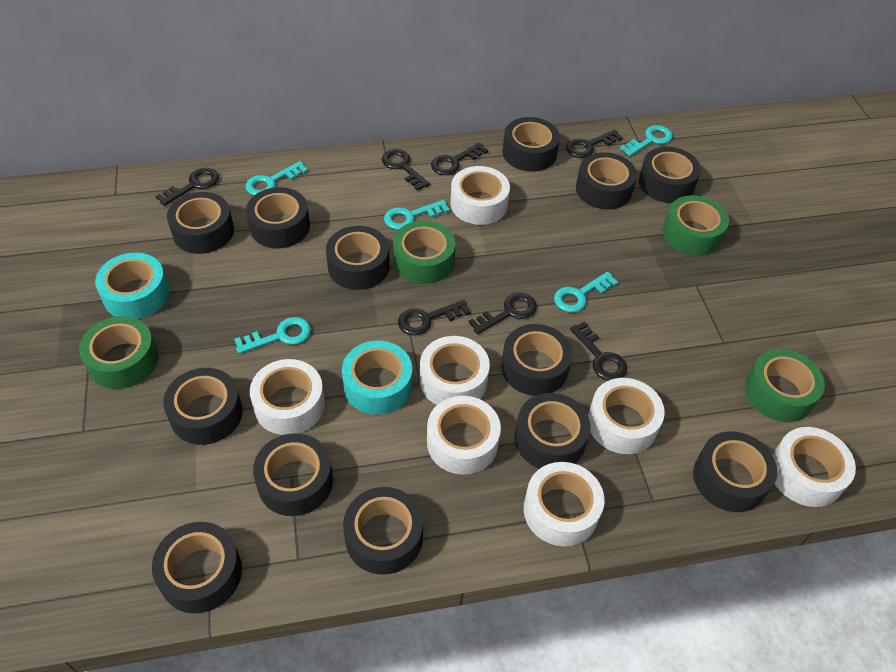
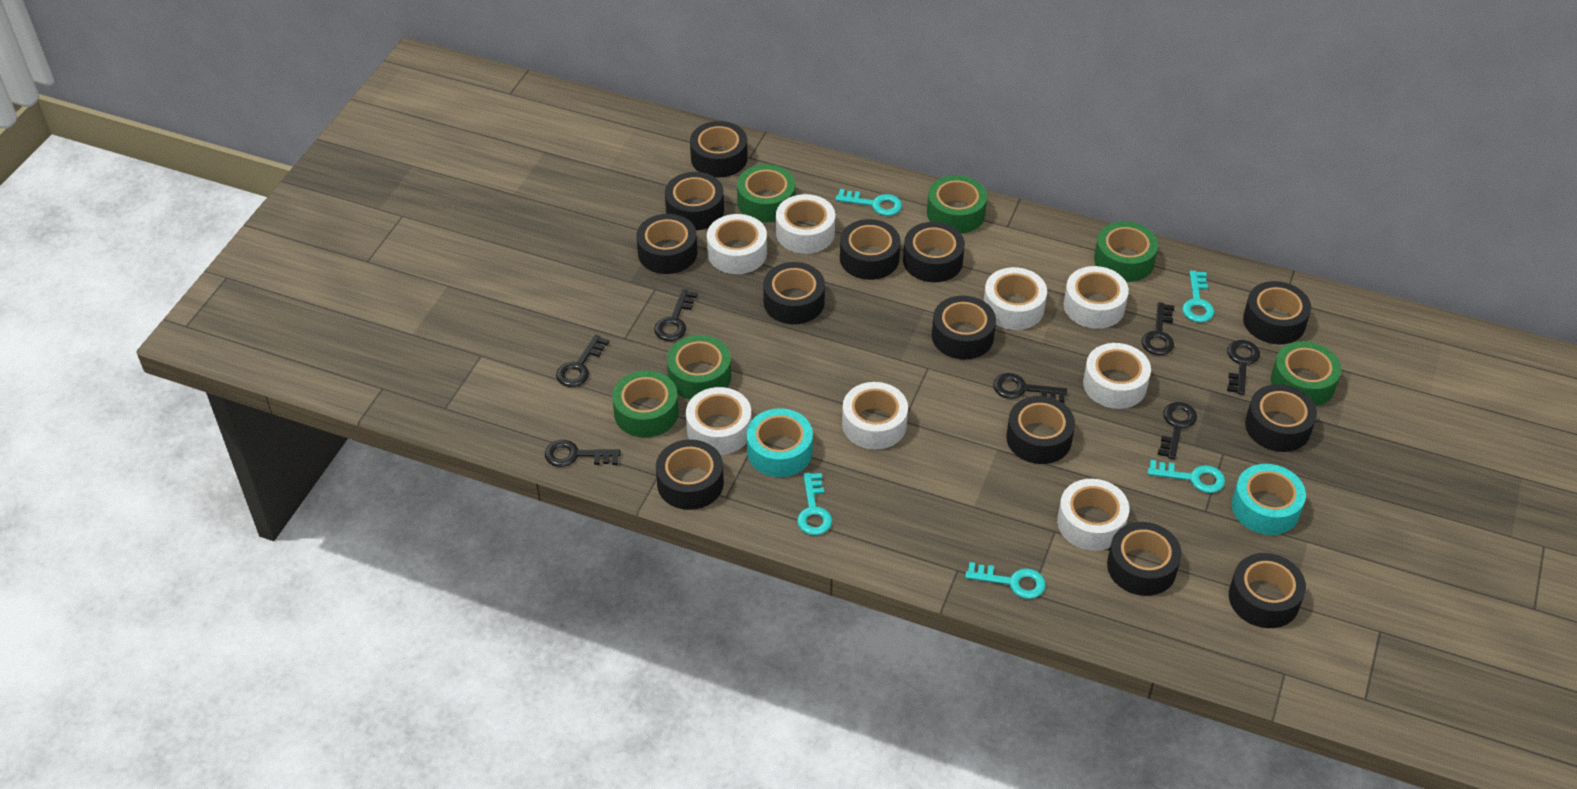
green tape: 4 -> 6
white tape: 7 -> 8

